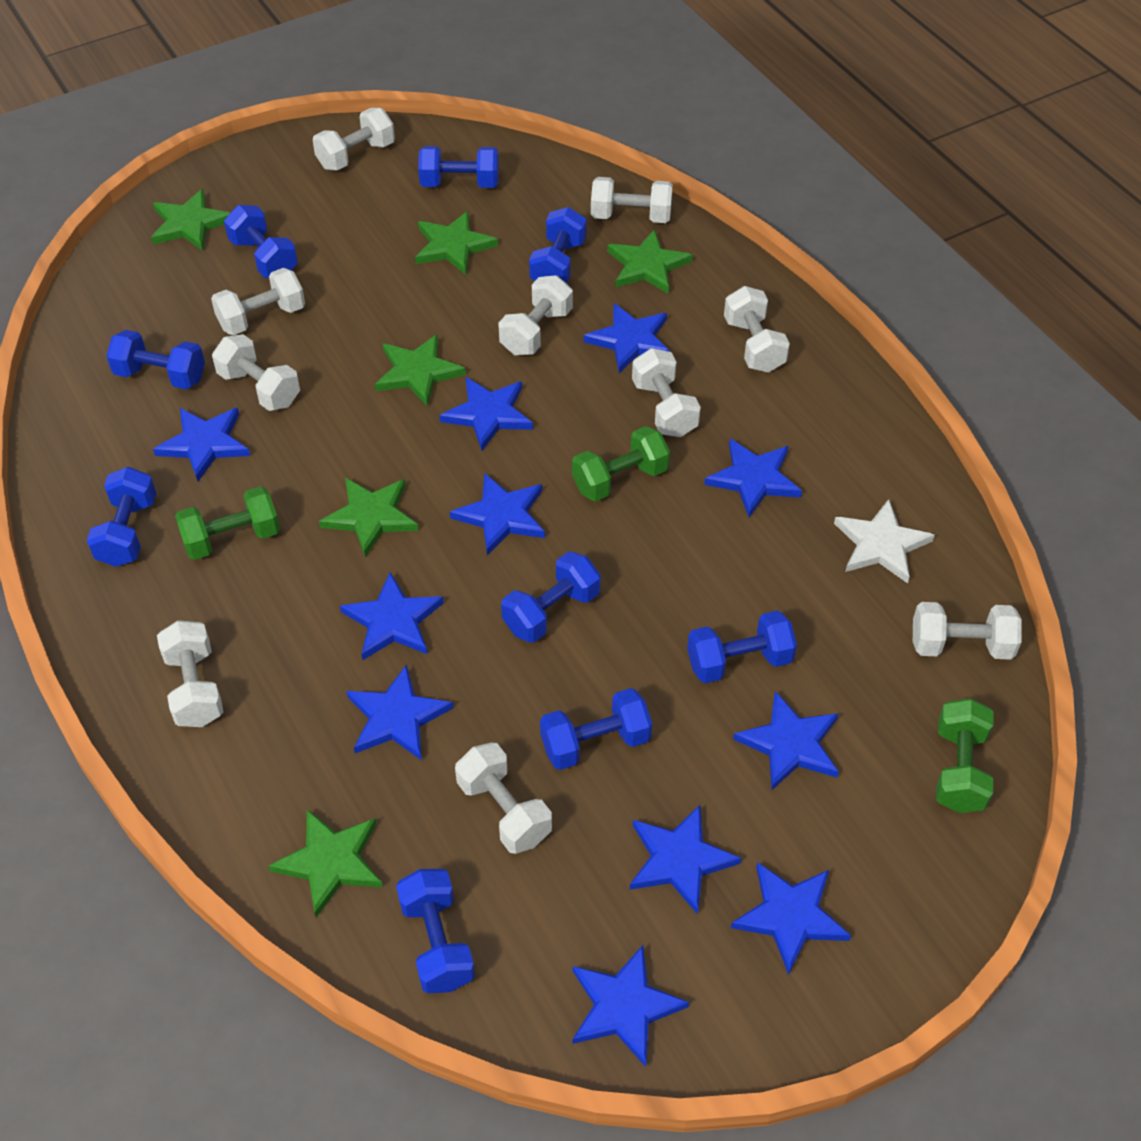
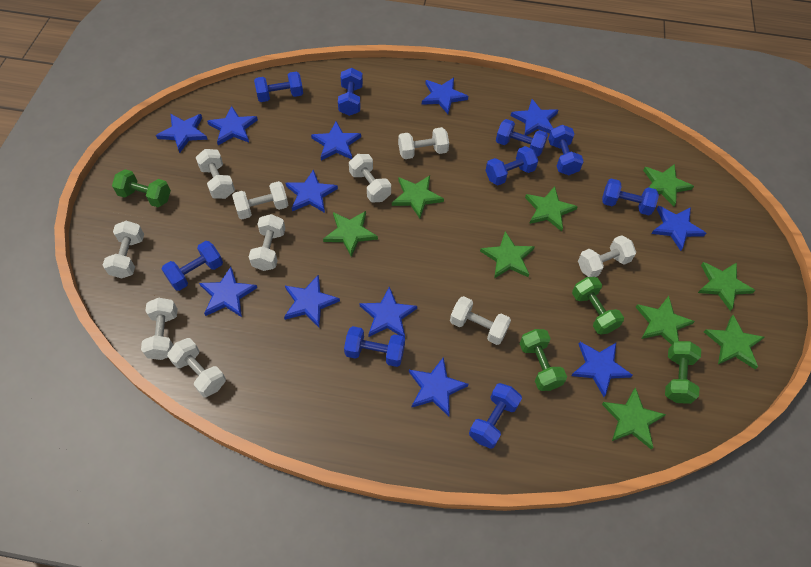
blue star: 11 -> 12
green dumbbell: 3 -> 4
green star: 6 -> 9
white star: 1 -> 0

